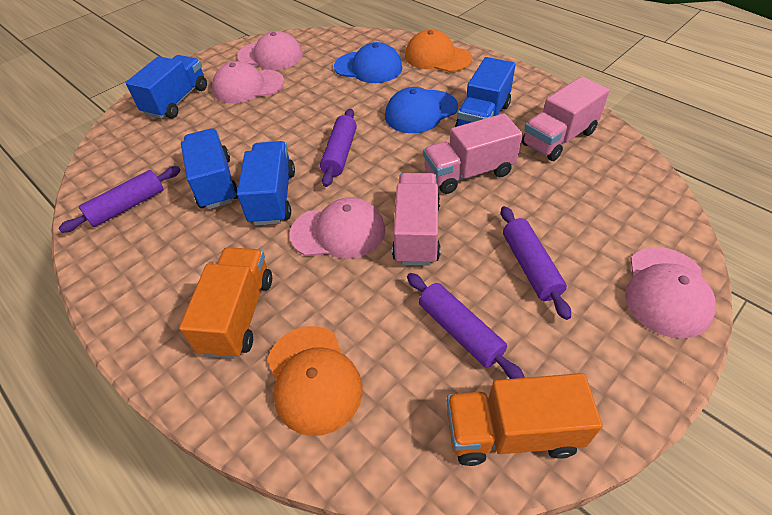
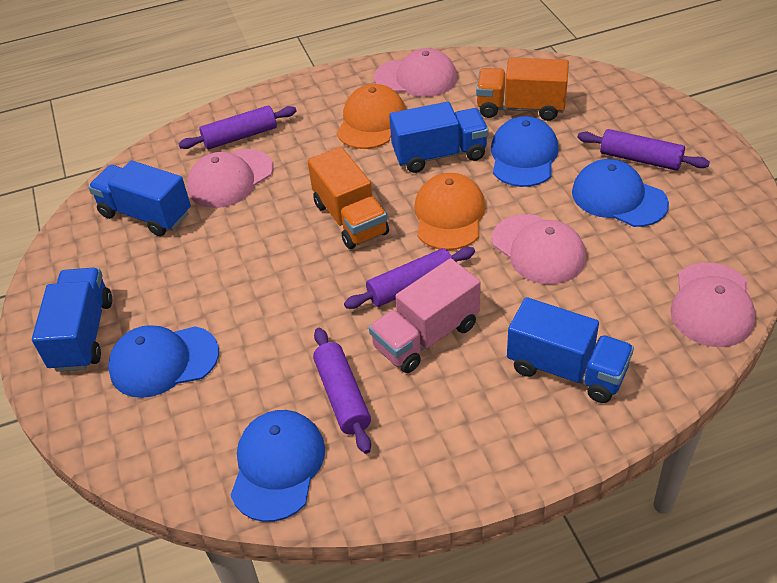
blue cap: 2 -> 4
pink truck: 3 -> 1

